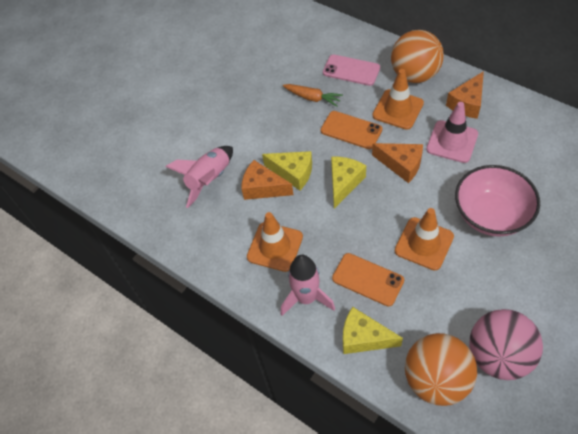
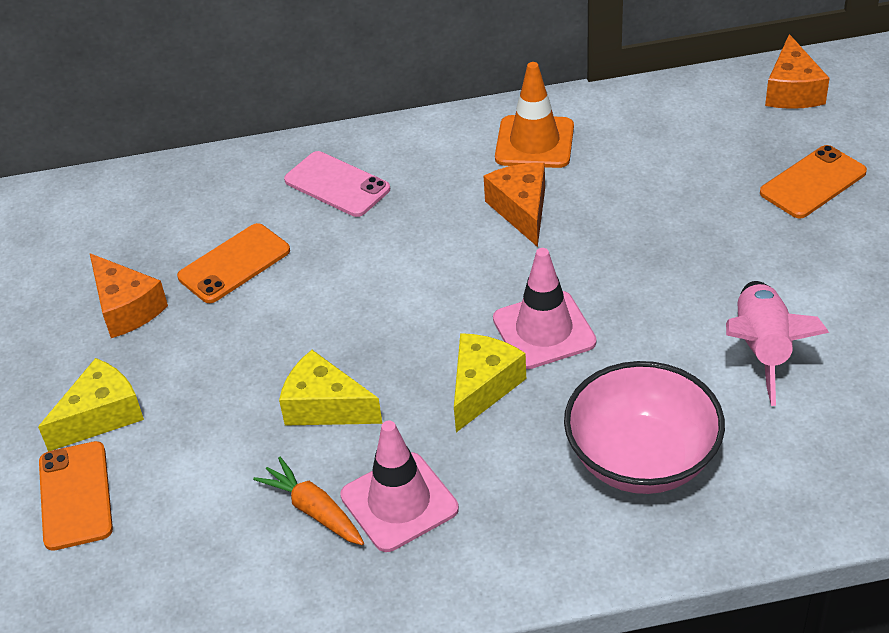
orange ball: 2 -> 0
orange phone: 2 -> 3
orange traffic cone: 3 -> 1
pink ball: 1 -> 0
pink rocket: 2 -> 1
pink traffic cone: 1 -> 2

